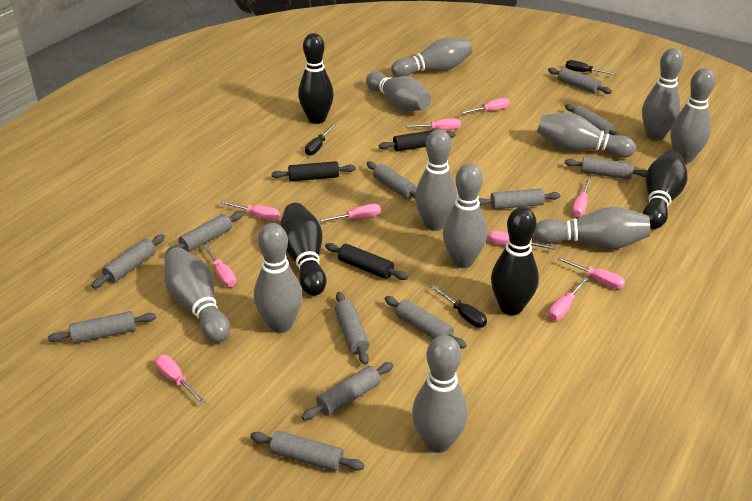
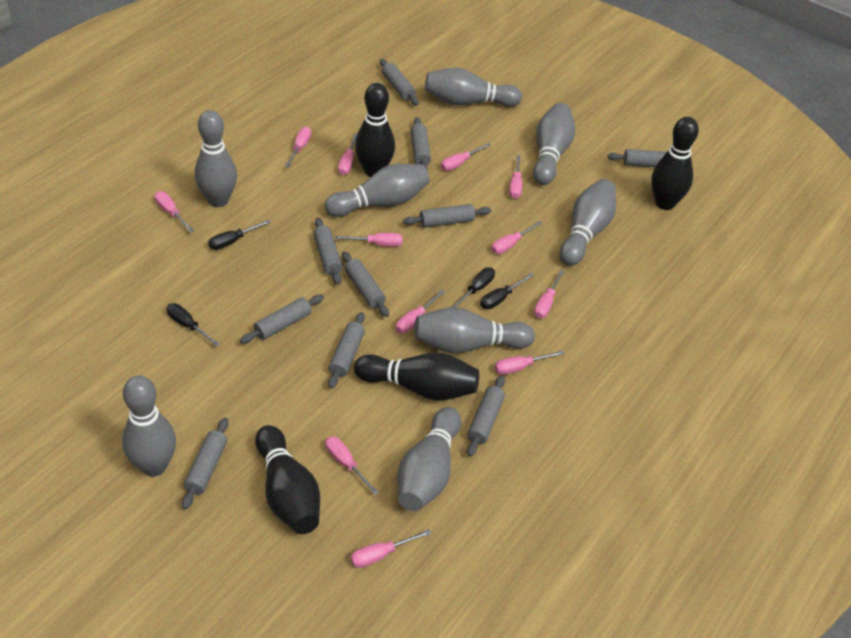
black rolling pin: 3 -> 0
black screwdriver: 3 -> 4
grey bowling pin: 11 -> 8
grey rolling pin: 12 -> 10
pink screwdriver: 10 -> 12

